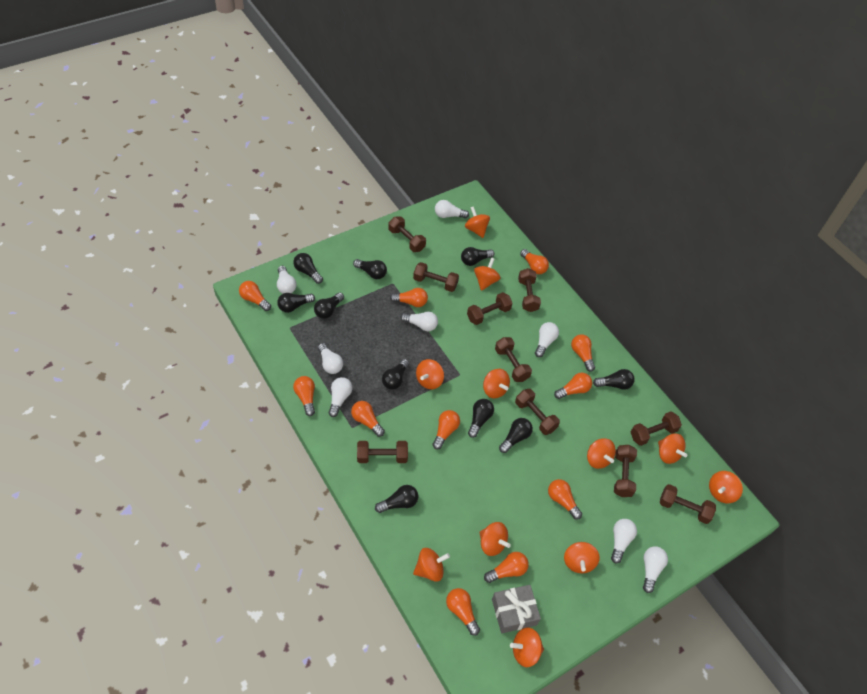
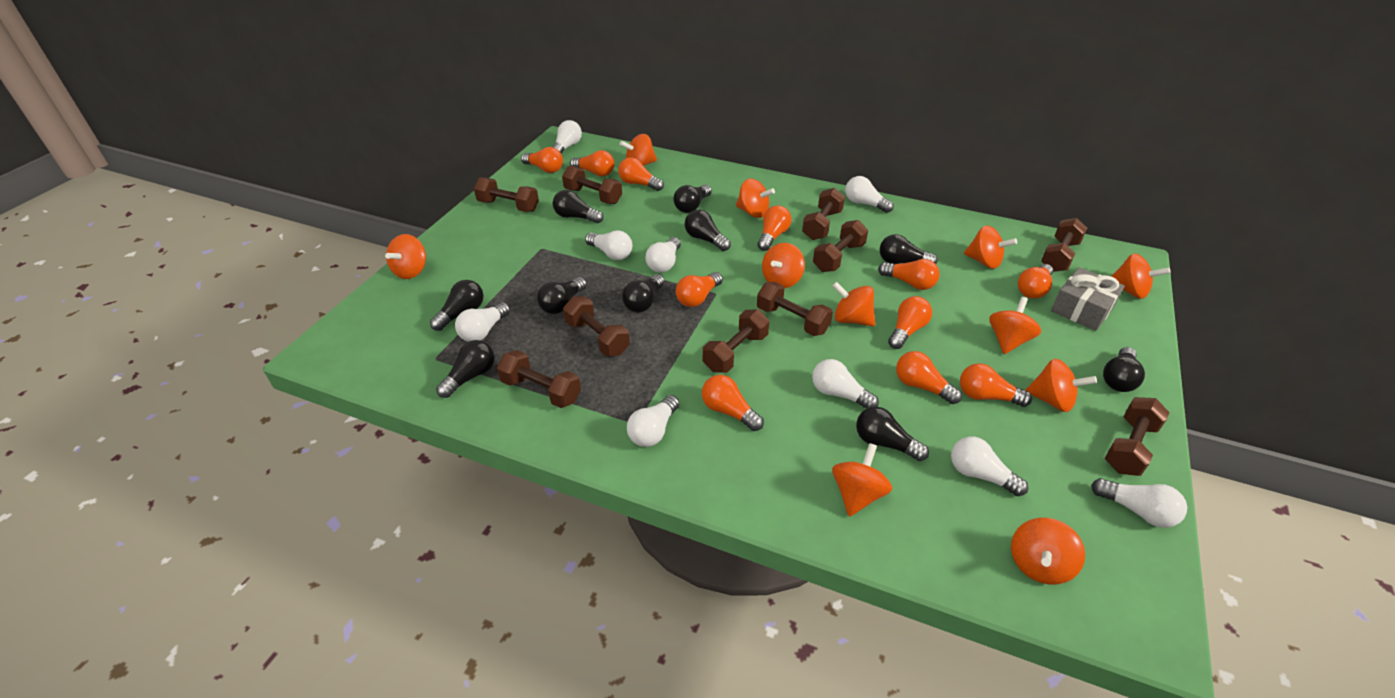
white light bulb: 8 -> 9

